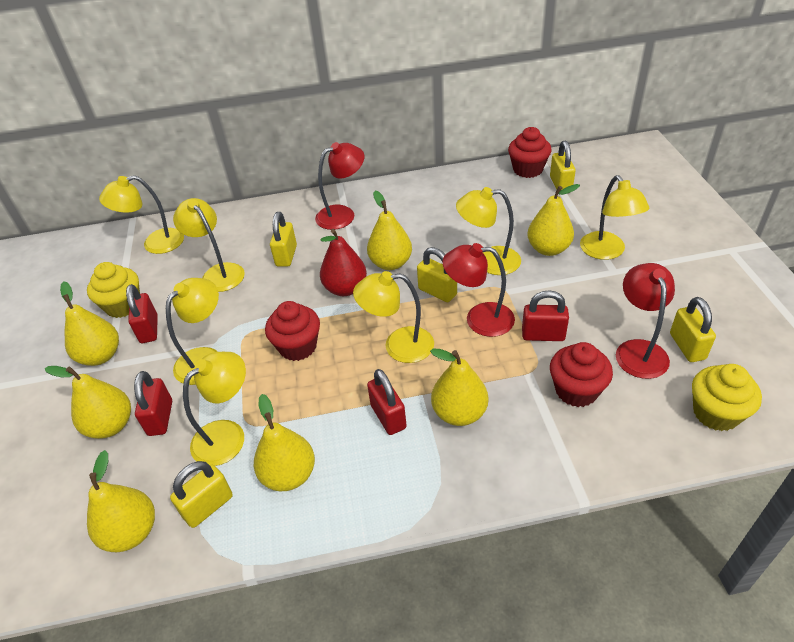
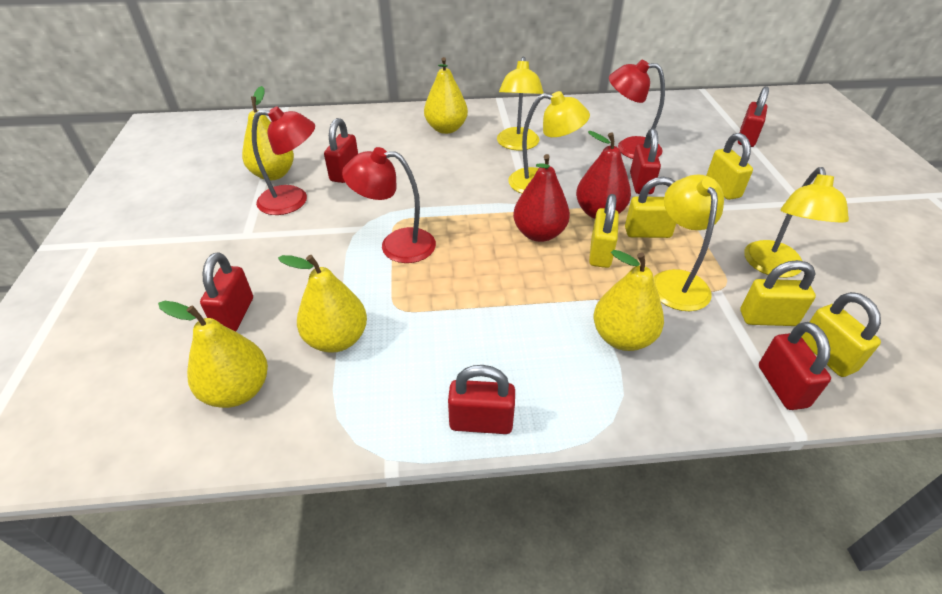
red cupcake: 3 -> 0
red padlock: 4 -> 6
red pear: 1 -> 2
yellow cupcake: 2 -> 0
yellow lamp: 7 -> 4
yellow pear: 7 -> 5

